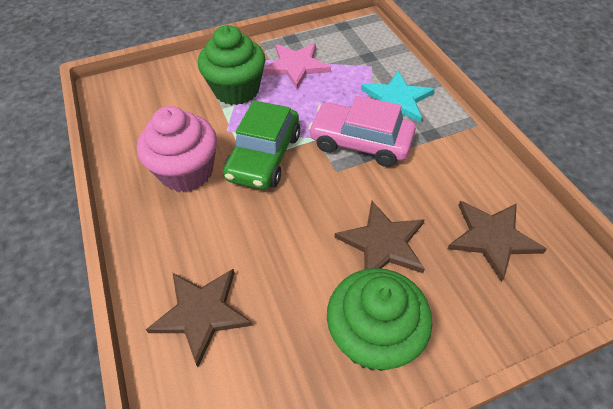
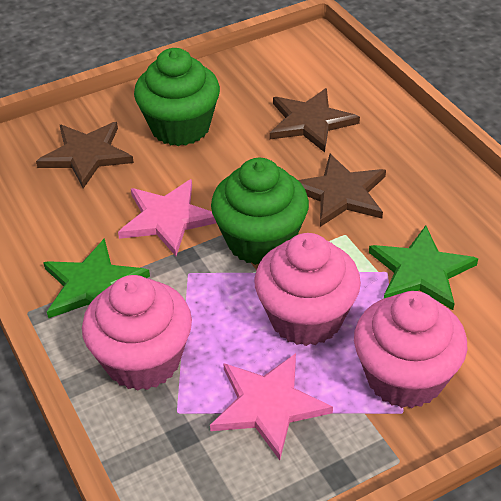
green car: 1 -> 0
green star: 0 -> 2
pink car: 1 -> 0
pink cupcake: 1 -> 3
pink star: 1 -> 2
turquoise star: 1 -> 0

